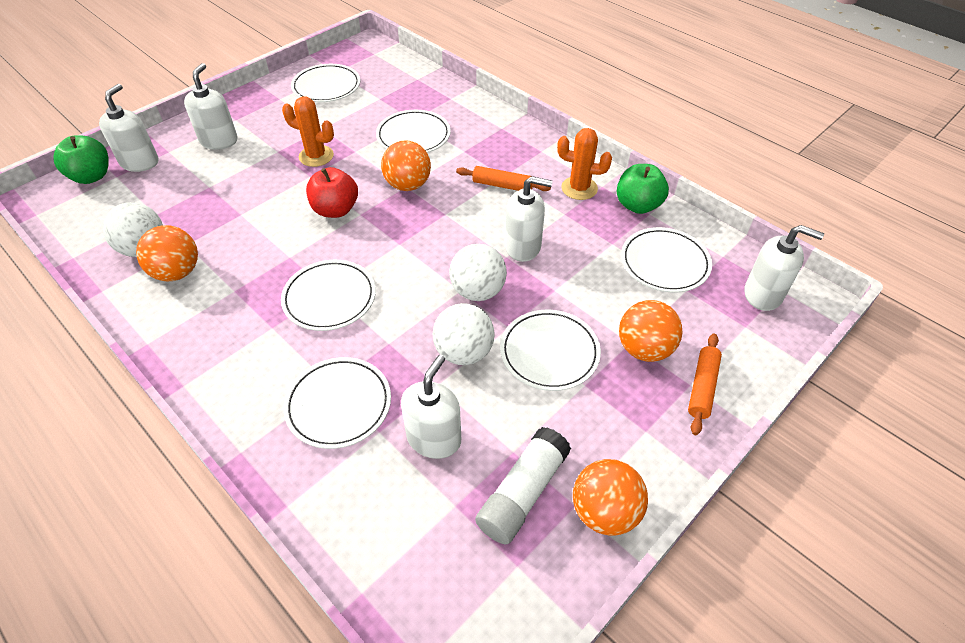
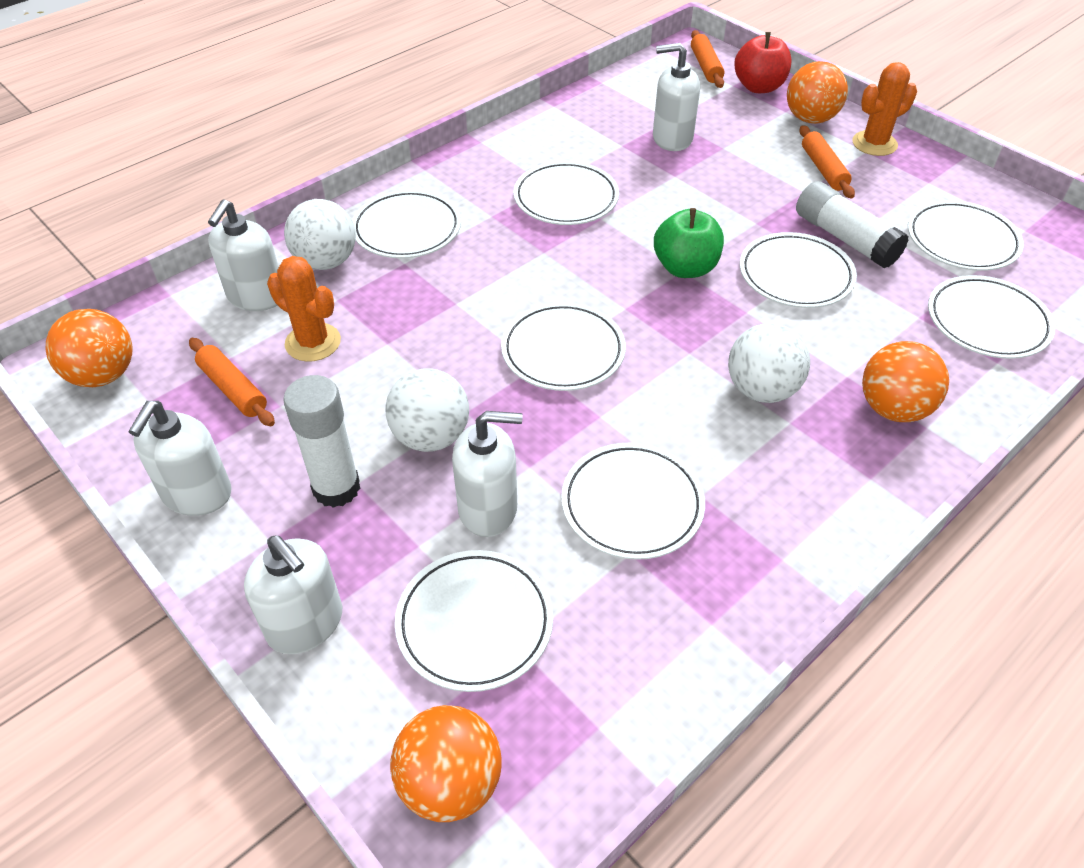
green apple: 2 -> 1
orange rolling pin: 2 -> 3
white glue stick: 1 -> 2
white plate: 6 -> 8

